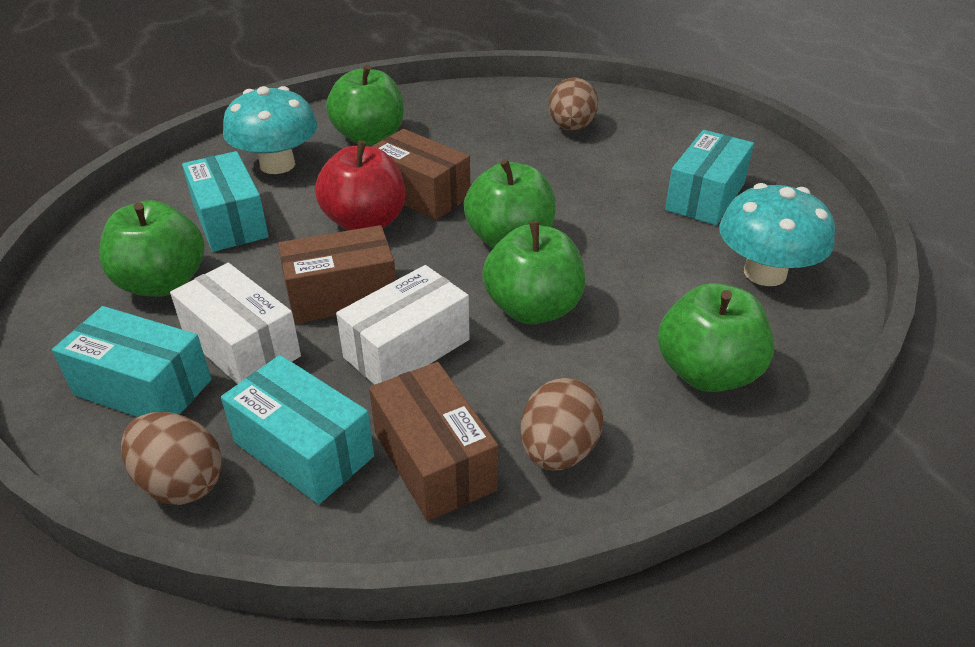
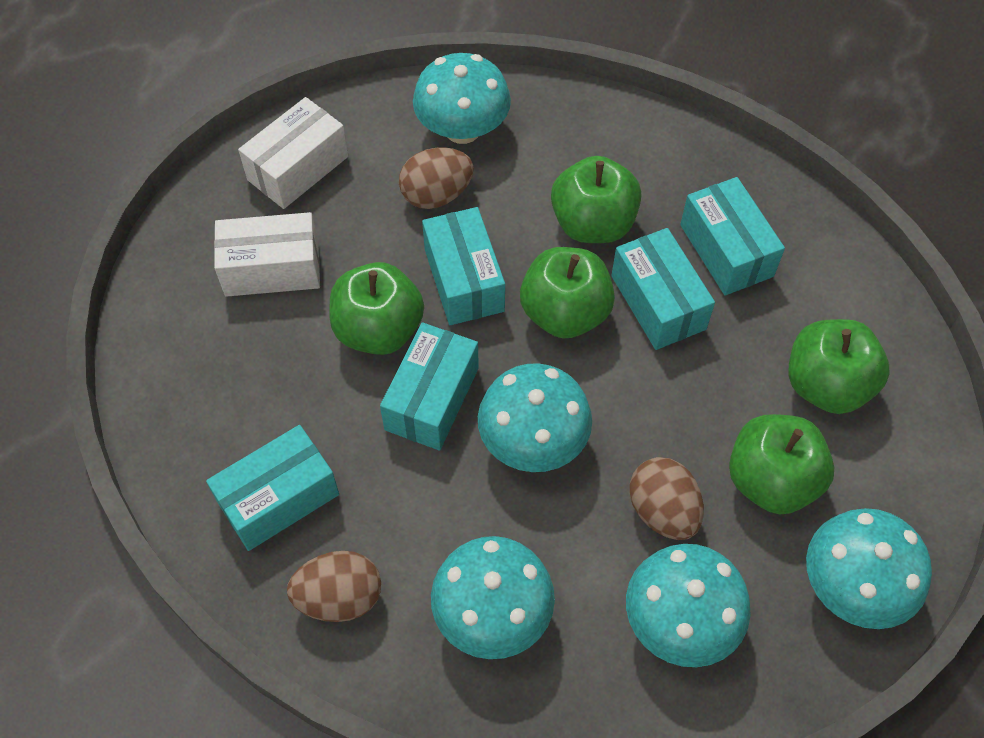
brown box: 3 -> 0
red apple: 1 -> 0
turquoise box: 4 -> 5
turquoise mushroom: 2 -> 5

